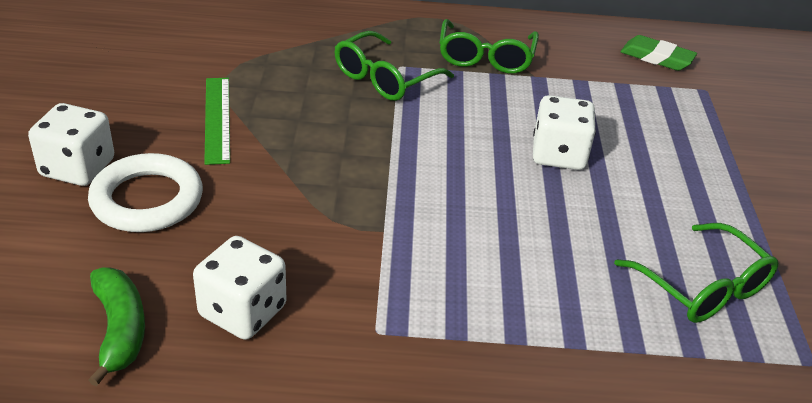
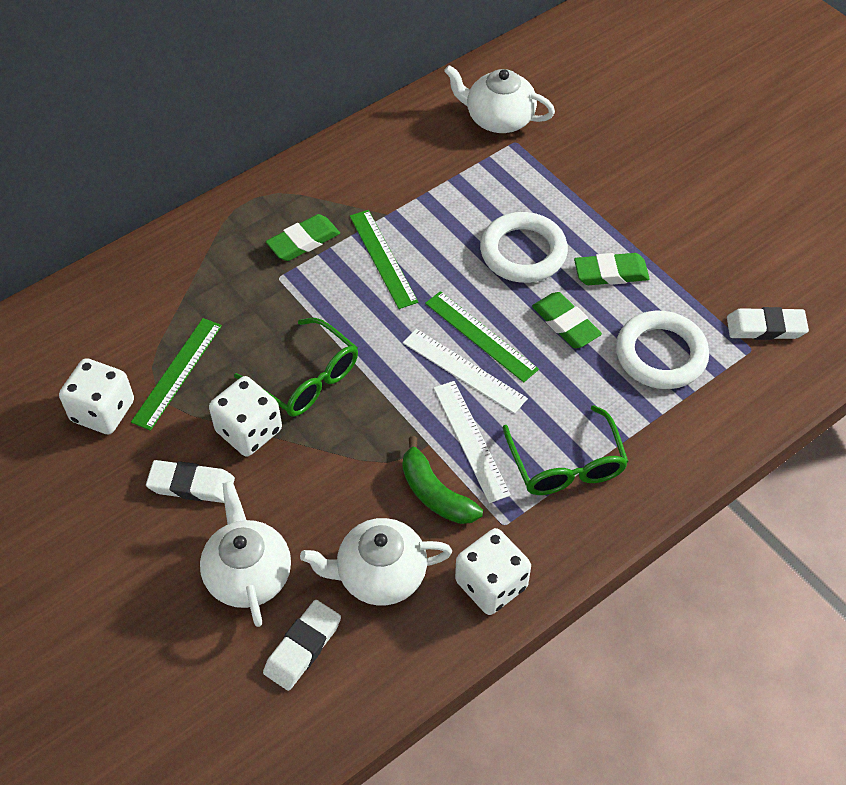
green eraser: 1 -> 3
green glasses: 3 -> 2
green ruler: 1 -> 3
white eraser: 0 -> 3
white ring: 1 -> 2
white ruler: 0 -> 2
white teapot: 0 -> 3

